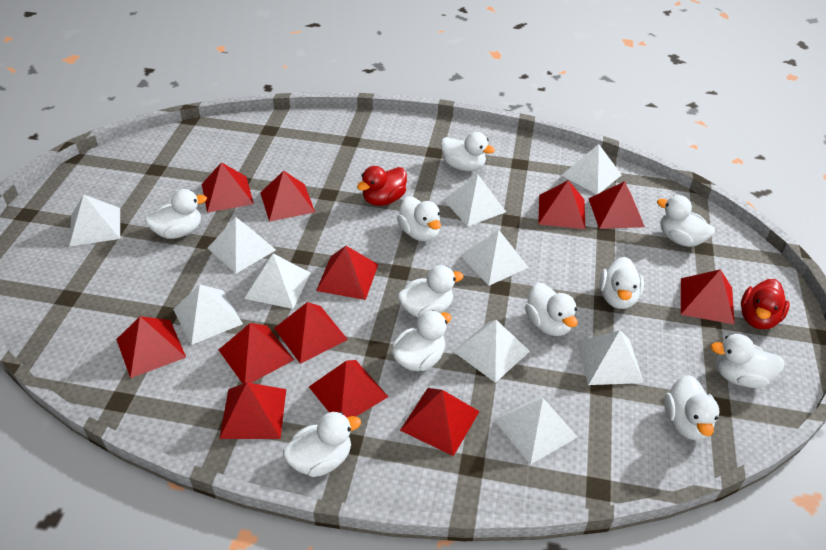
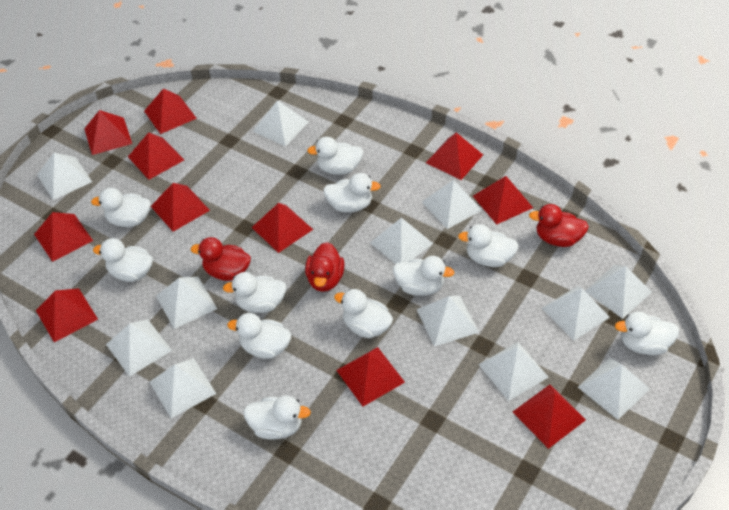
red duck: 2 -> 3
red pyramid: 12 -> 11
white pyramid: 10 -> 12

